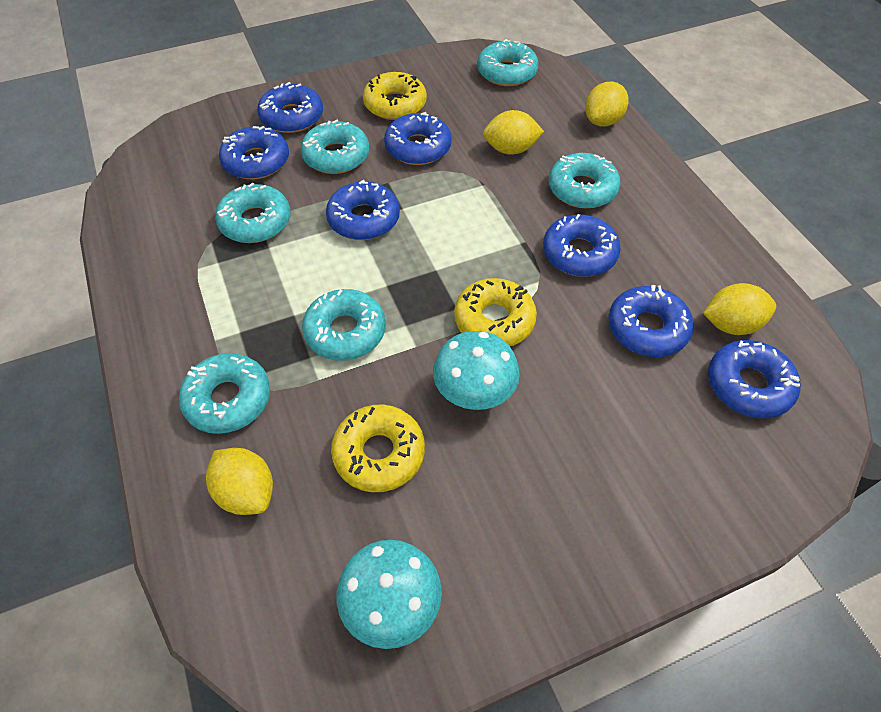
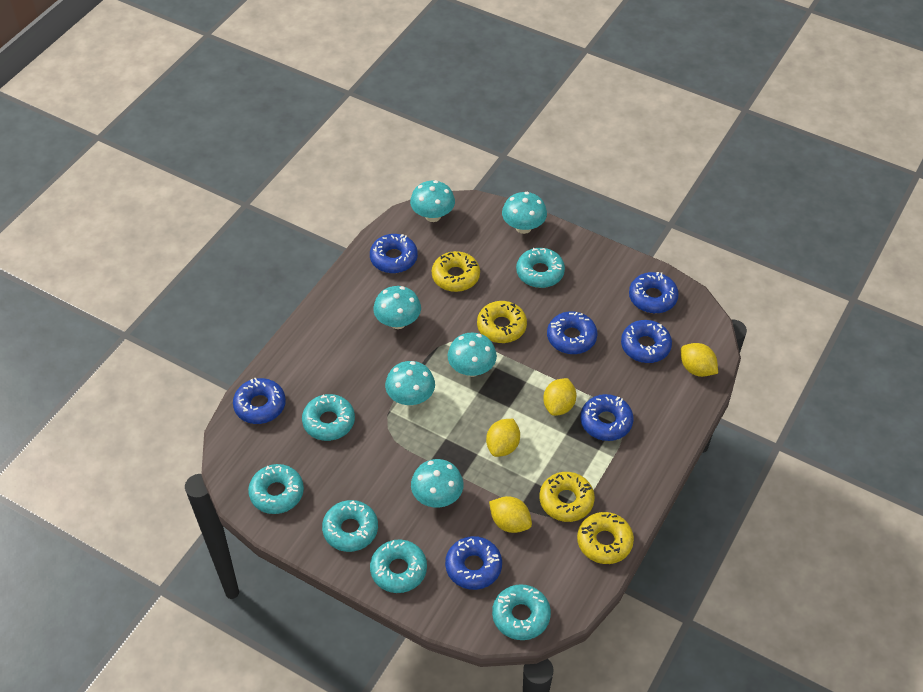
turquoise mushroom: 2 -> 6
yellow donut: 3 -> 4

